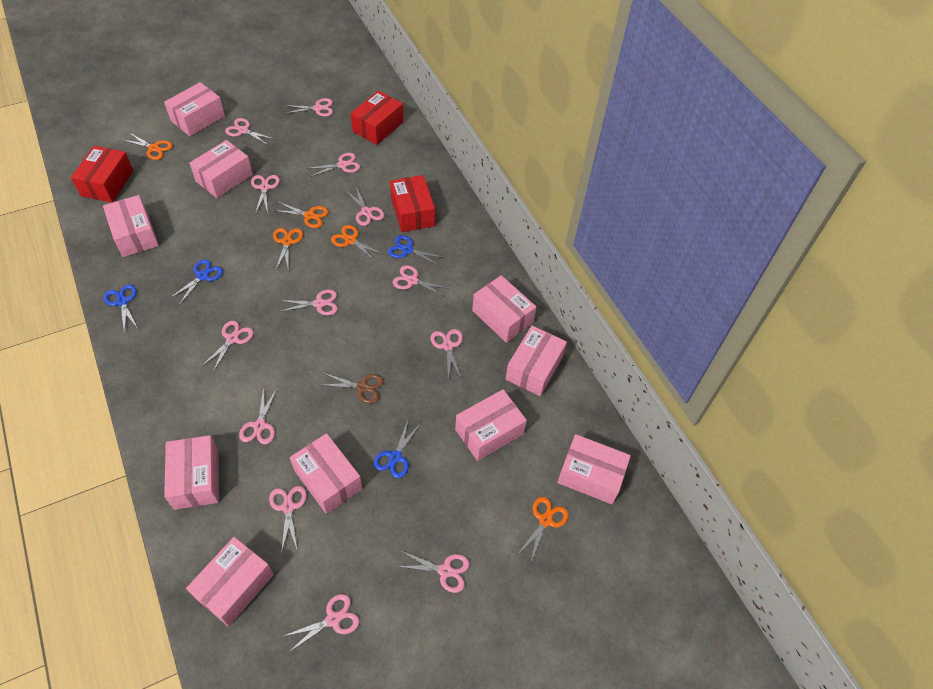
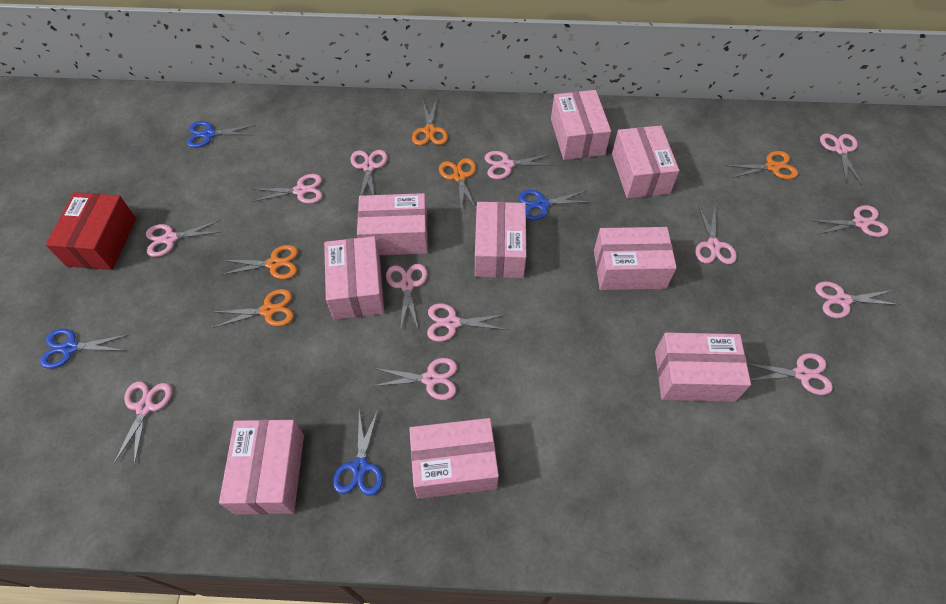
brown scissors: 1 -> 0
pink box: 10 -> 9
red box: 3 -> 1

